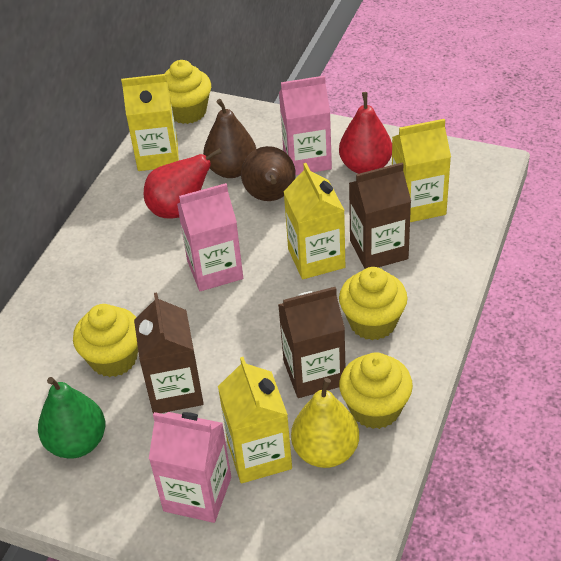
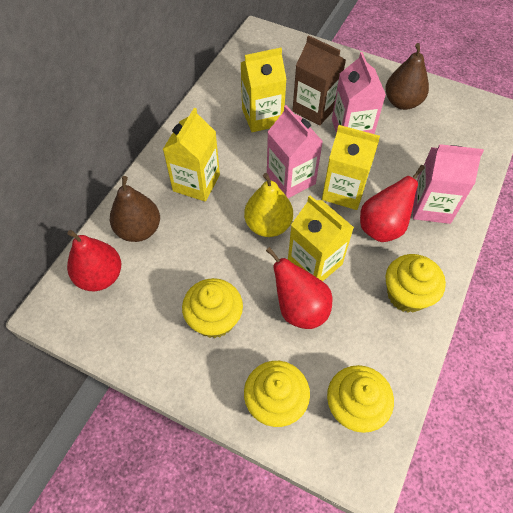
brown carton: 3 -> 1
green pear: 1 -> 0
red pear: 2 -> 3

